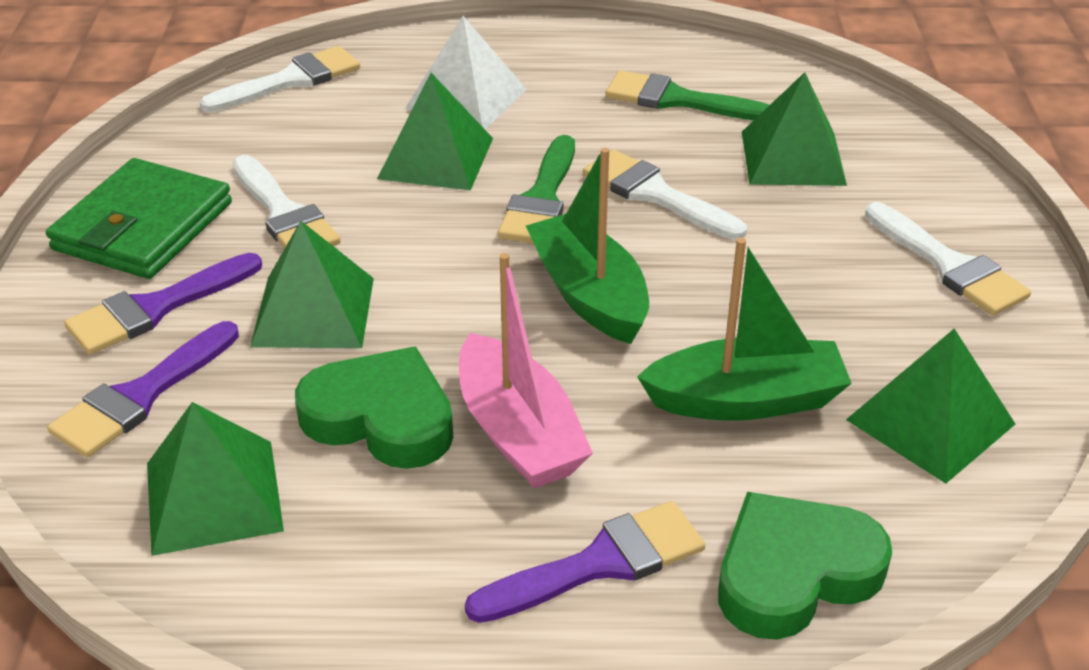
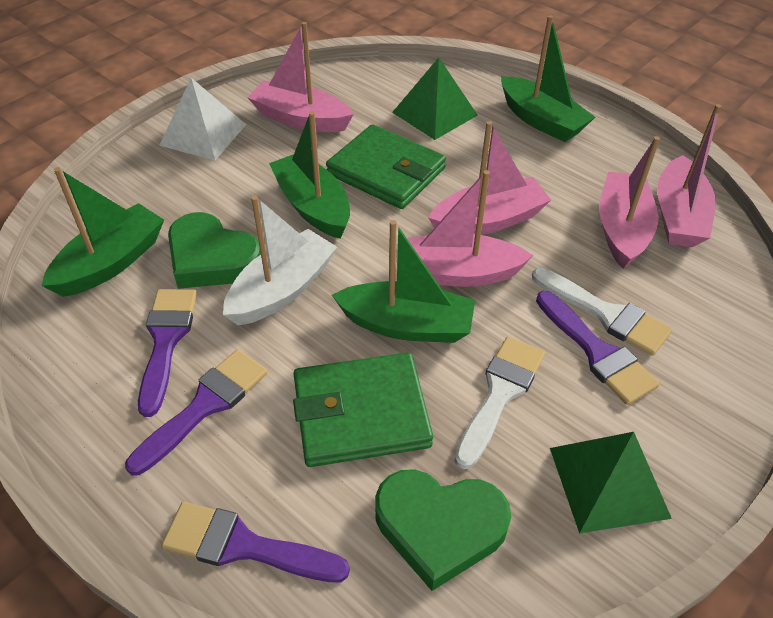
green boat: 2 -> 4
green brush: 2 -> 0
green pyramid: 5 -> 2
green wallet: 1 -> 2
pink boat: 1 -> 5
purple brush: 3 -> 4
white boat: 0 -> 1
white brush: 4 -> 2

